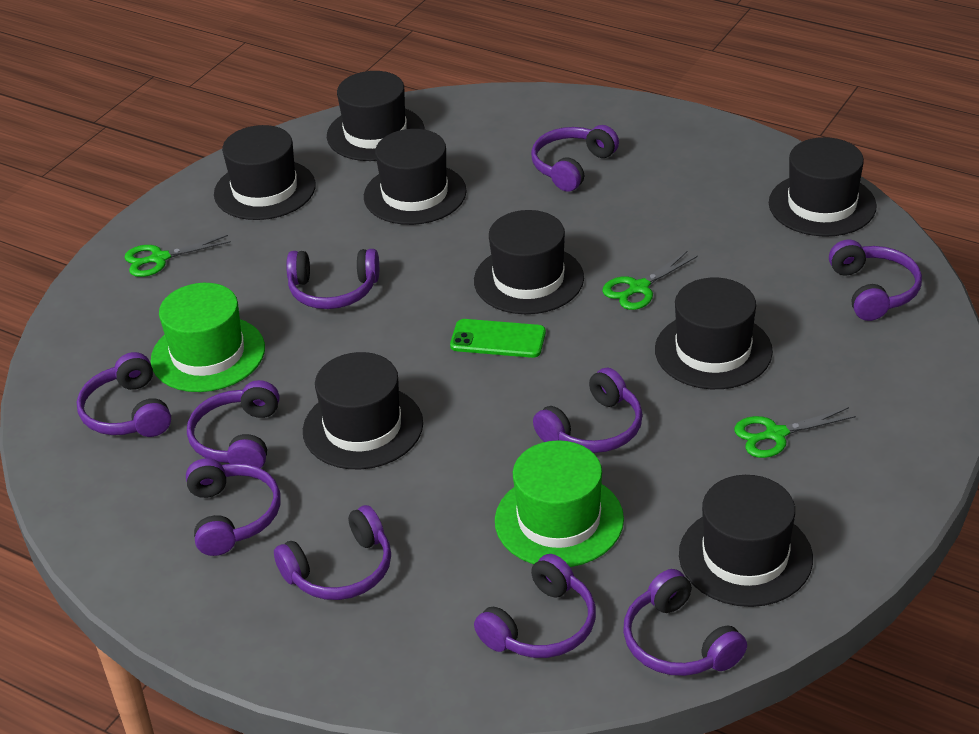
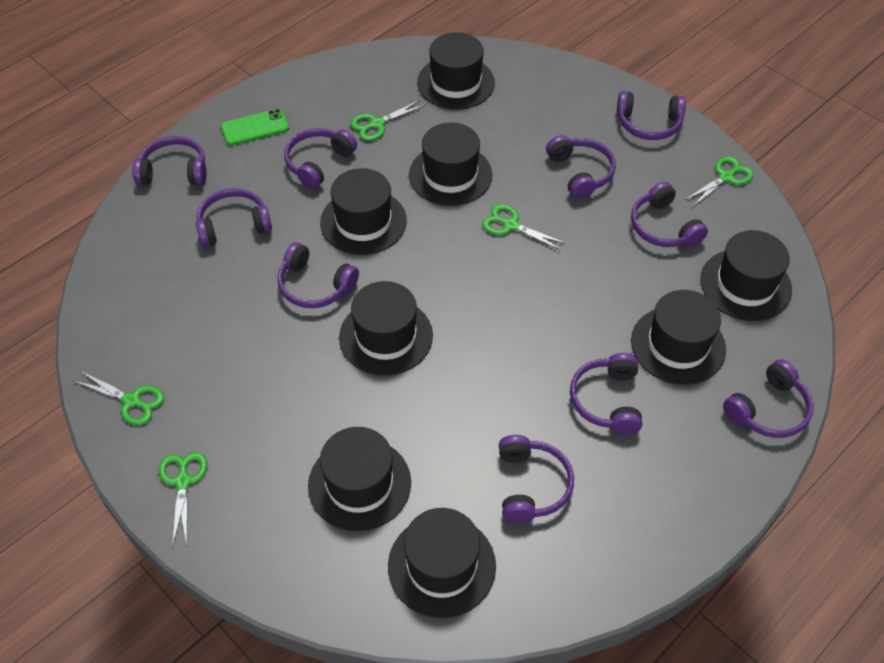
green hat: 2 -> 0
green scissors: 3 -> 5

